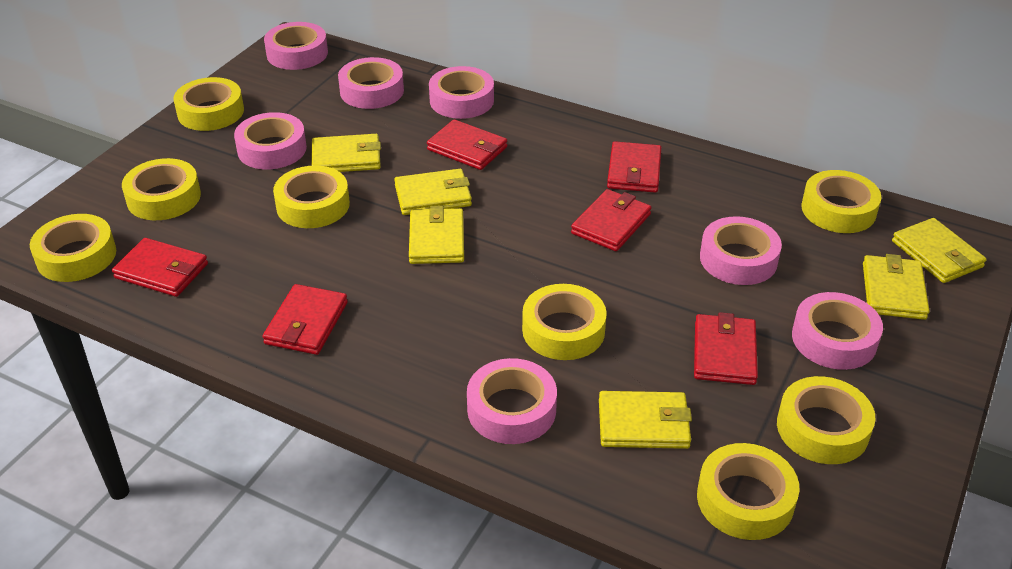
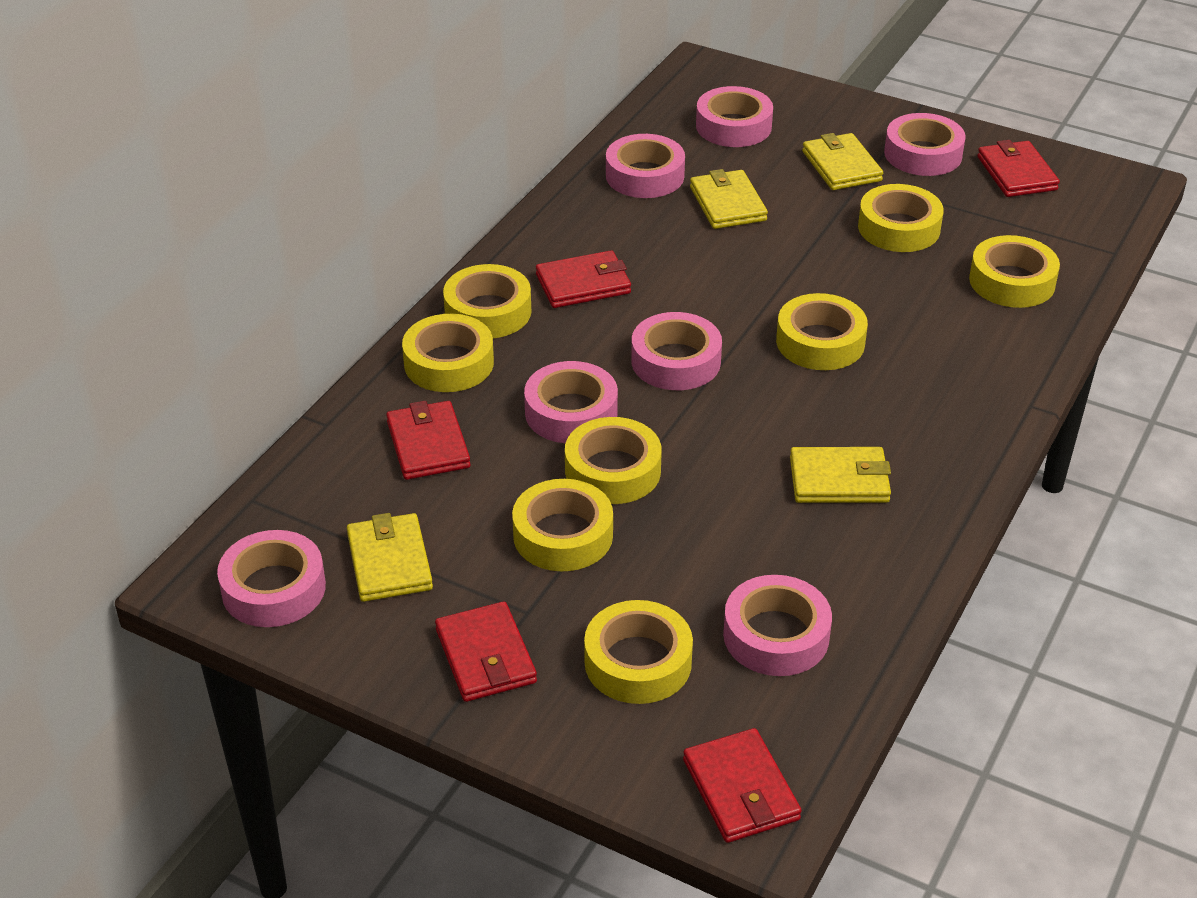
red wallet: 6 -> 5
yellow wallet: 6 -> 4

